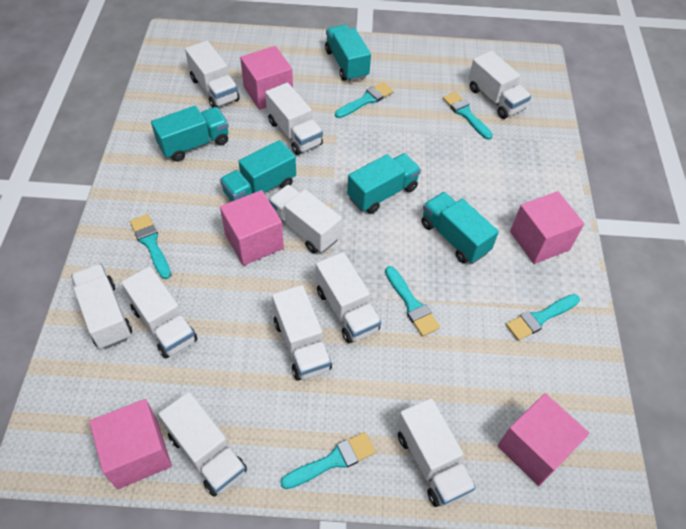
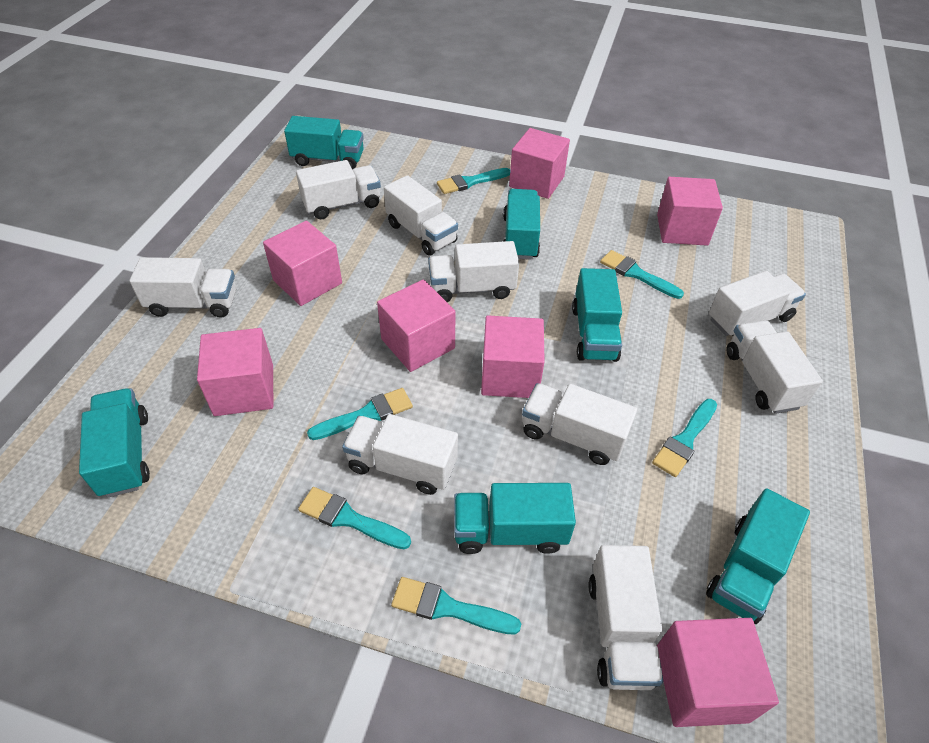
pink cube: 5 -> 7
turquoise truck: 5 -> 6
white truck: 10 -> 9

